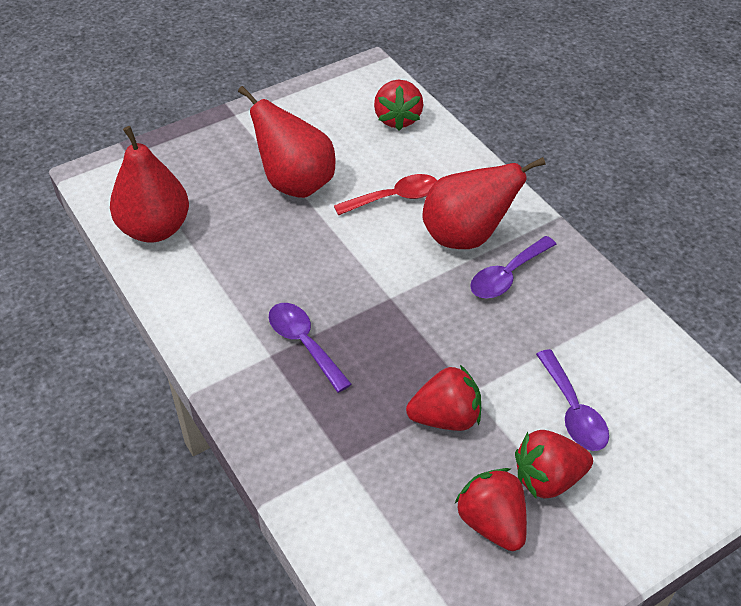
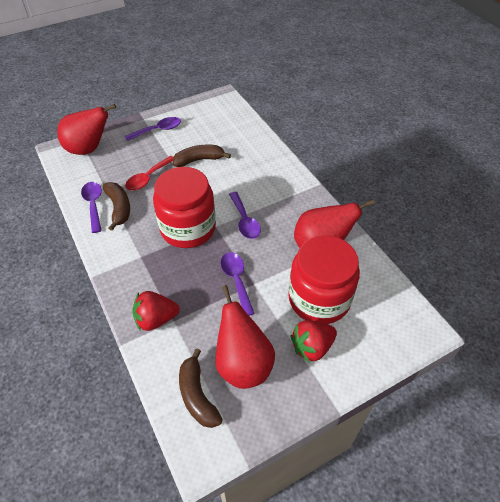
brown banana: 0 -> 3
purple spoon: 3 -> 4
red jar: 0 -> 2
red strawberry: 4 -> 2

